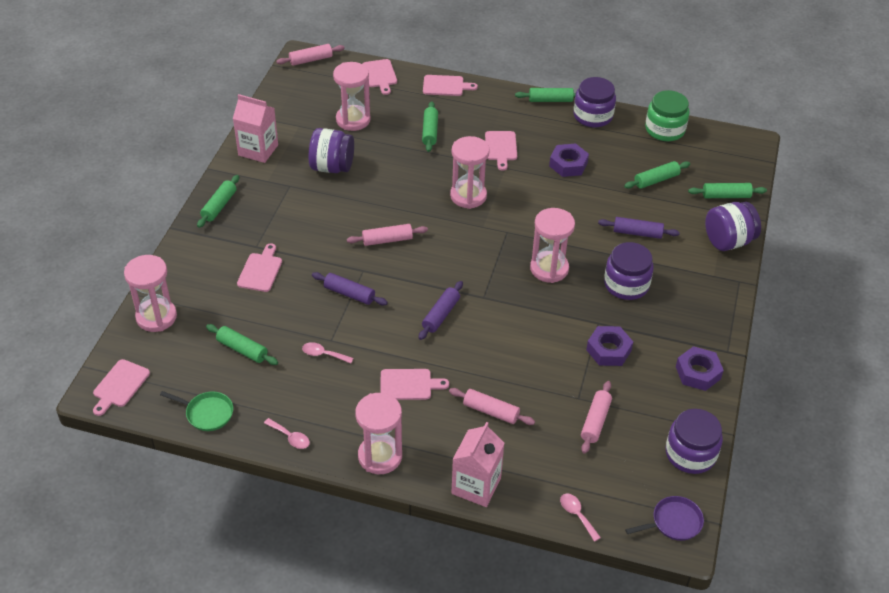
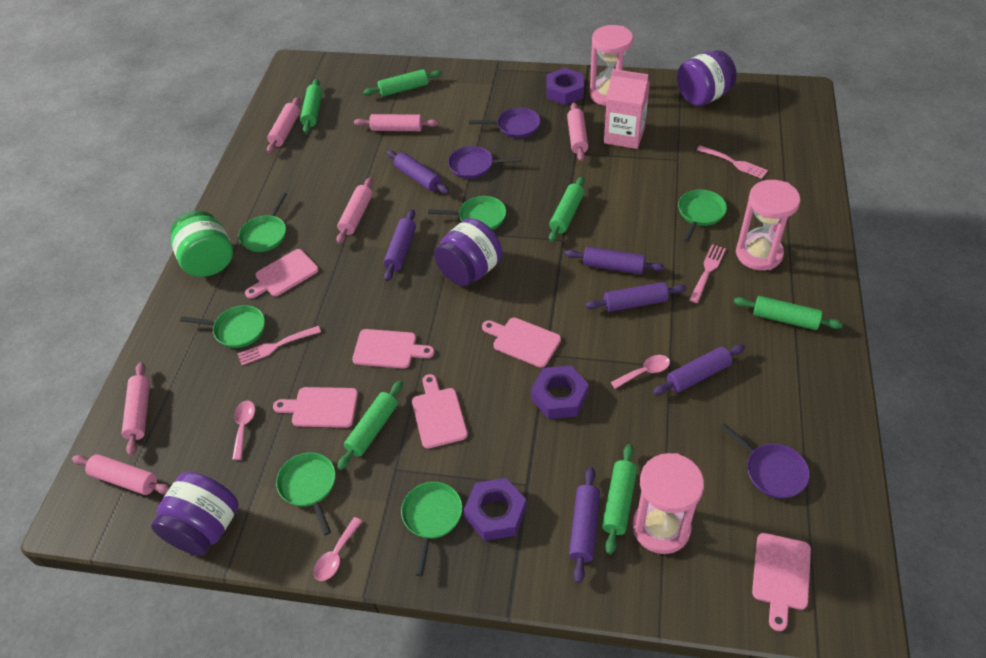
green pan: 1 -> 6
pink carton: 2 -> 1
pink fork: 0 -> 3
pink hourglass: 5 -> 3
pink rolling pin: 4 -> 6
purple jar: 5 -> 3
purple pan: 1 -> 3
purple rolling pin: 3 -> 6

